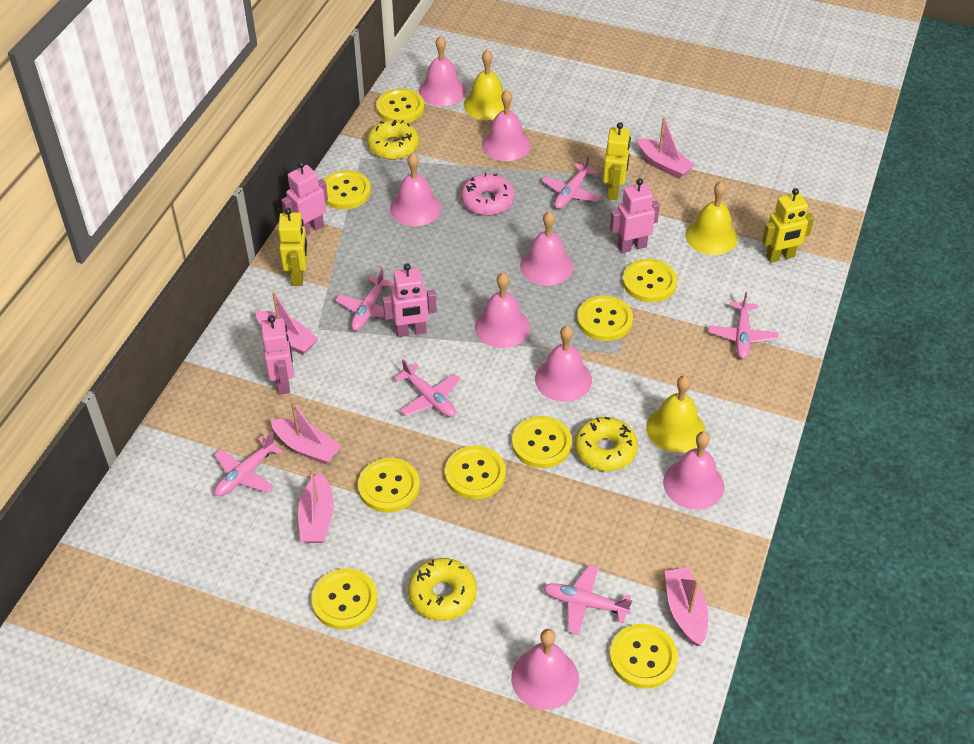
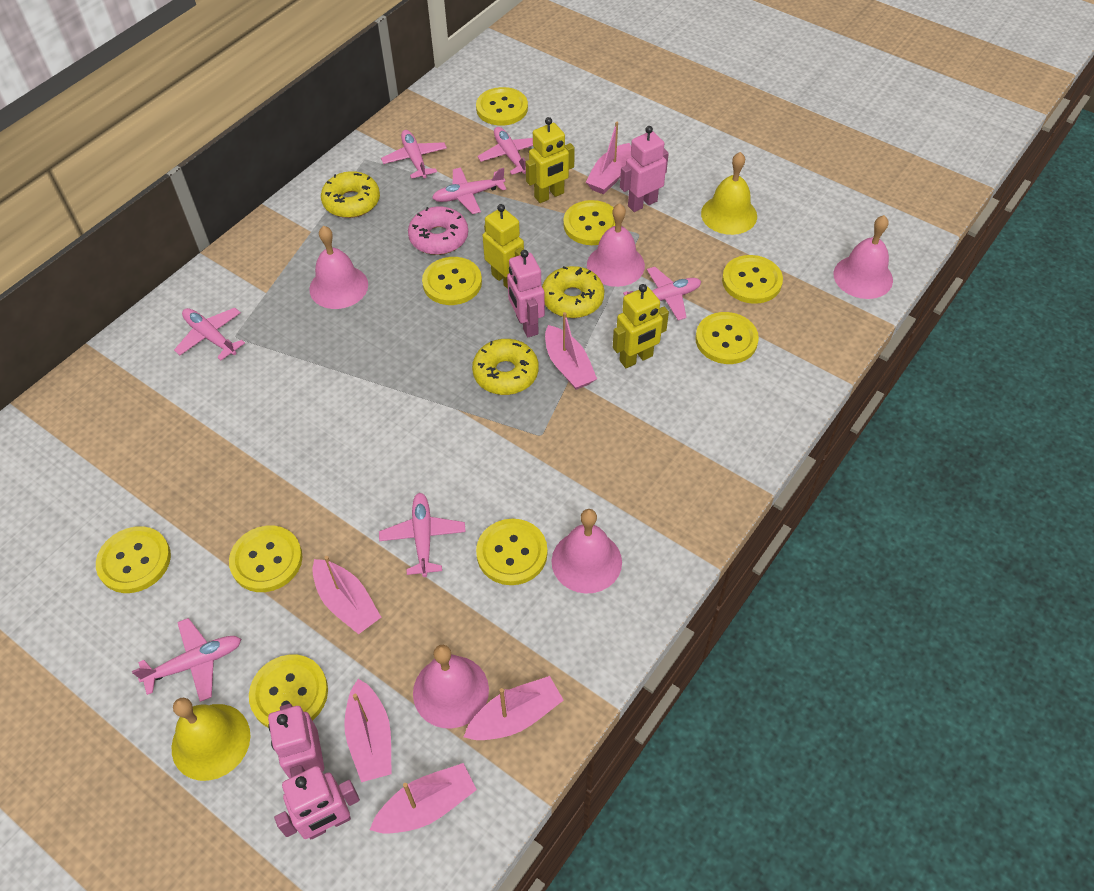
pink bell: 8 -> 5
pink boat: 5 -> 6
pink plane: 6 -> 7
yellow bell: 3 -> 2

